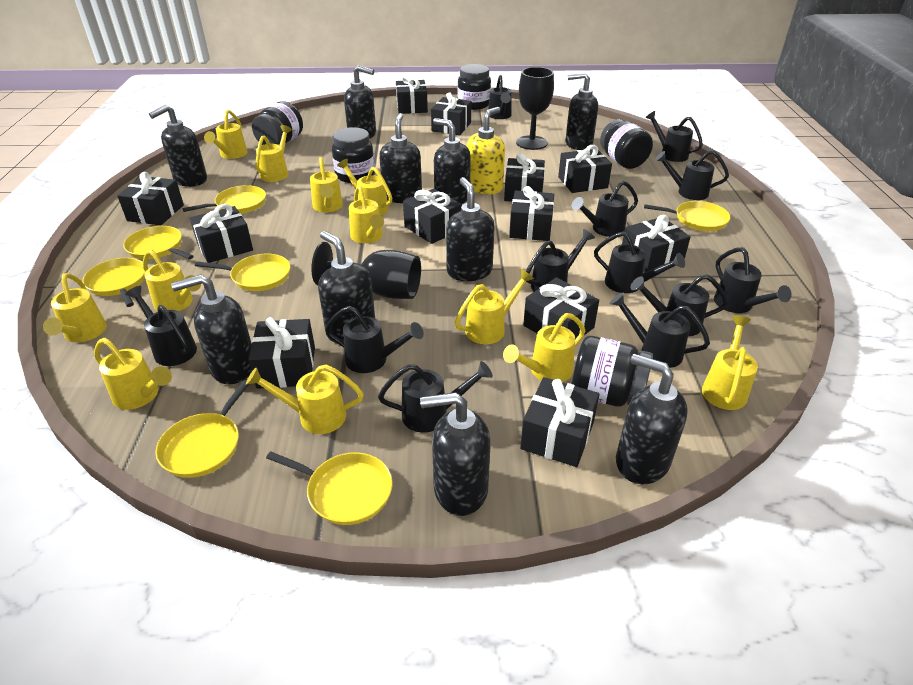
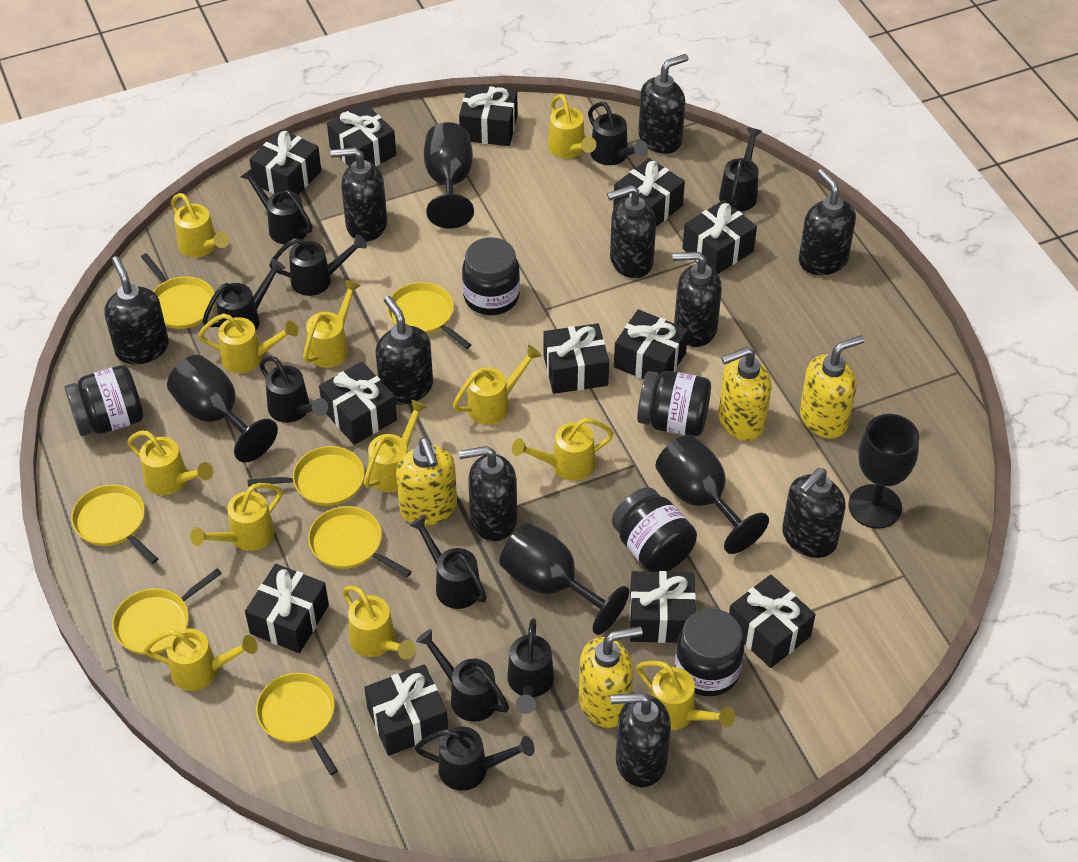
black goblet: 2 -> 5
black watering can: 12 -> 10
yellow soap dispenser: 1 -> 4

